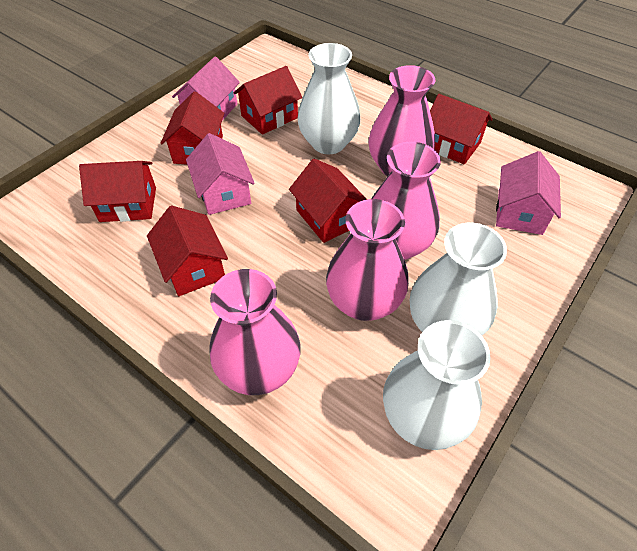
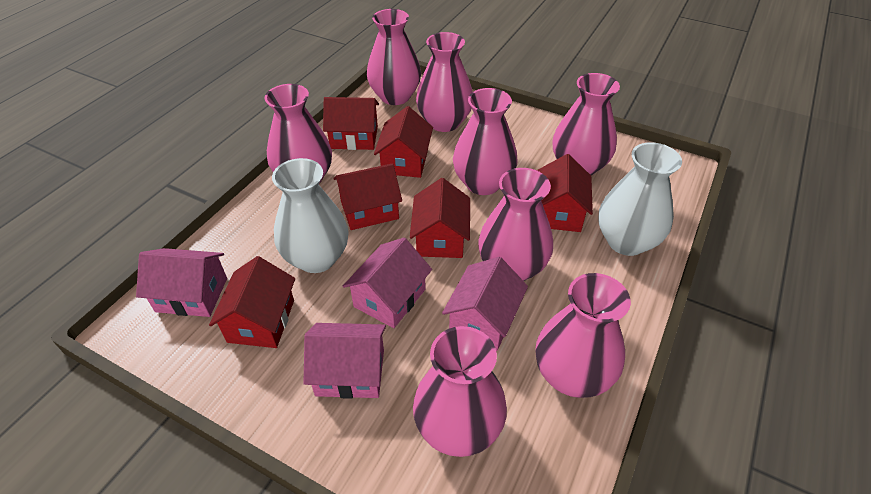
pink house: 3 -> 4
pink vase: 4 -> 8
white vase: 3 -> 2

